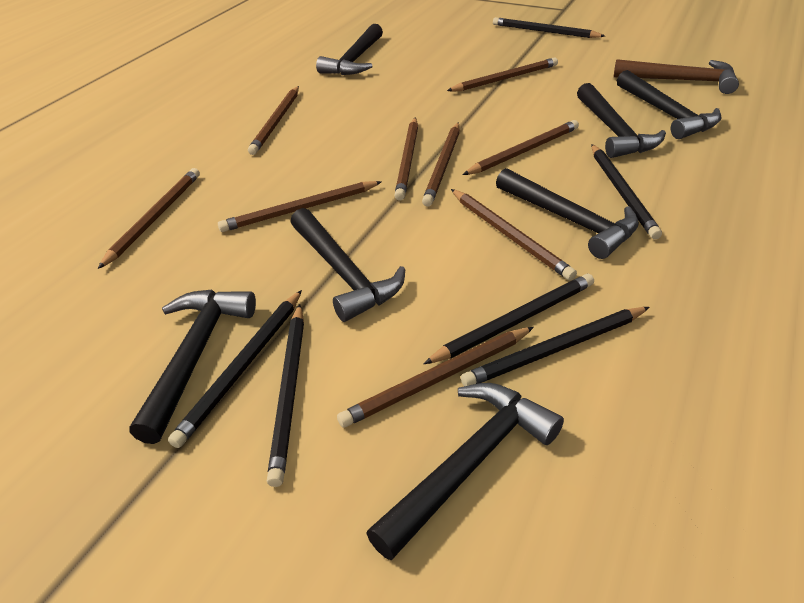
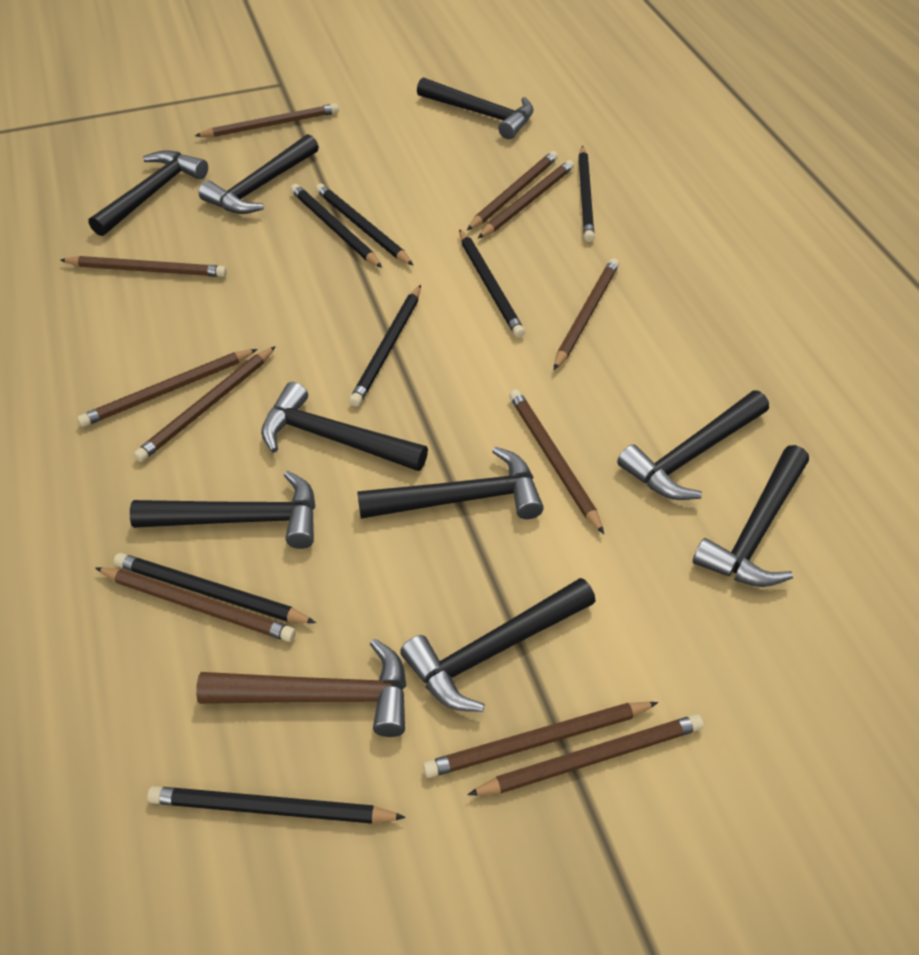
black hammer: 7 -> 9
black pencil: 6 -> 7
brown pencil: 9 -> 11

